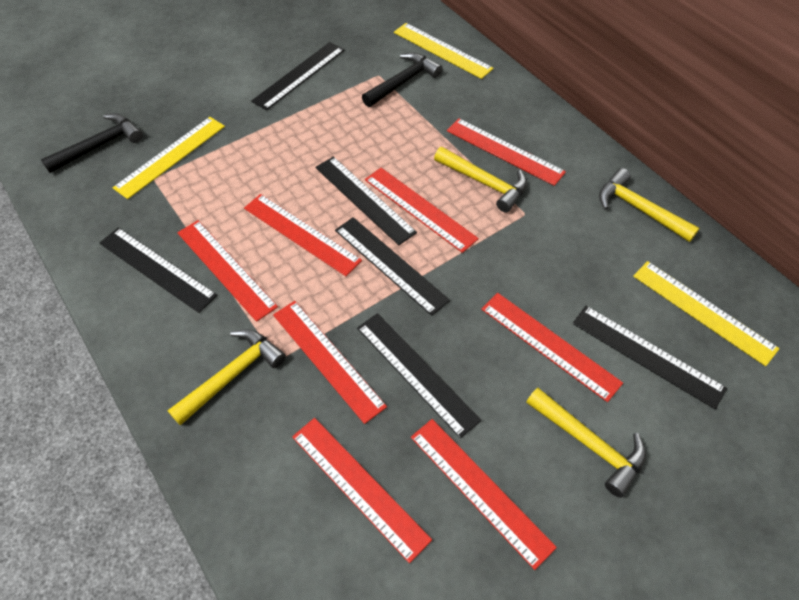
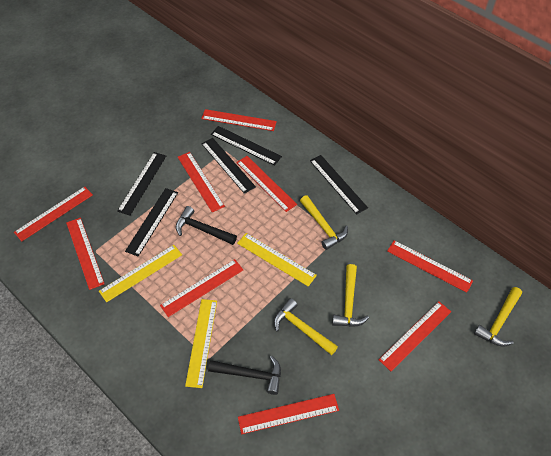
black ruler: 6 -> 5
red ruler: 8 -> 9

